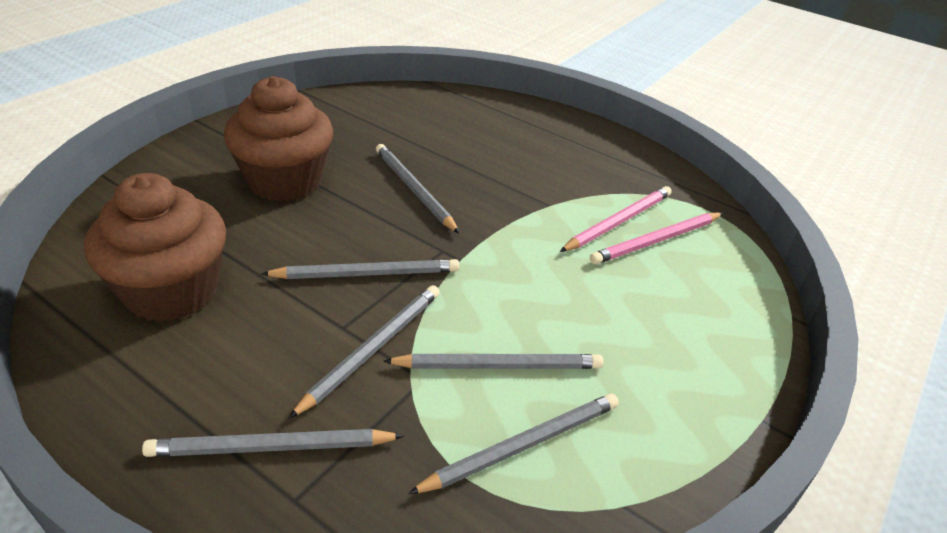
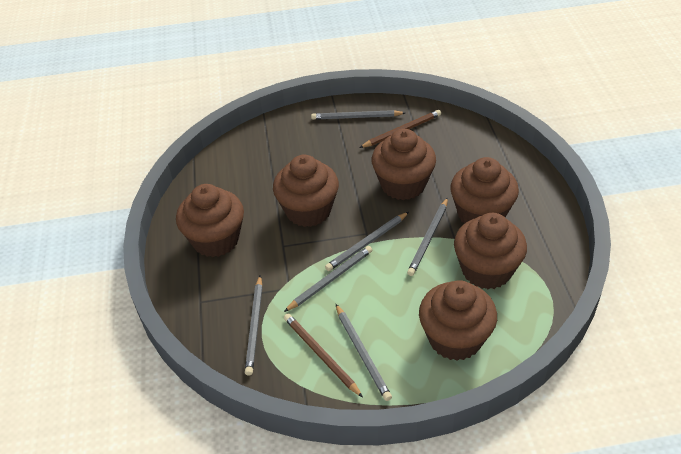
brown cupcake: 2 -> 6
brown pencil: 0 -> 2
pink pencil: 2 -> 0

